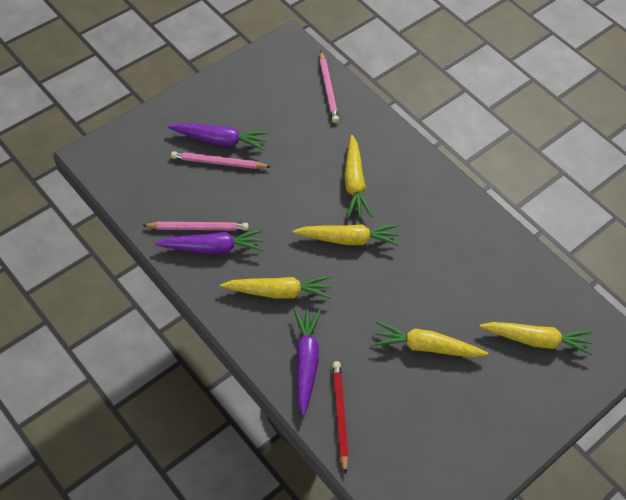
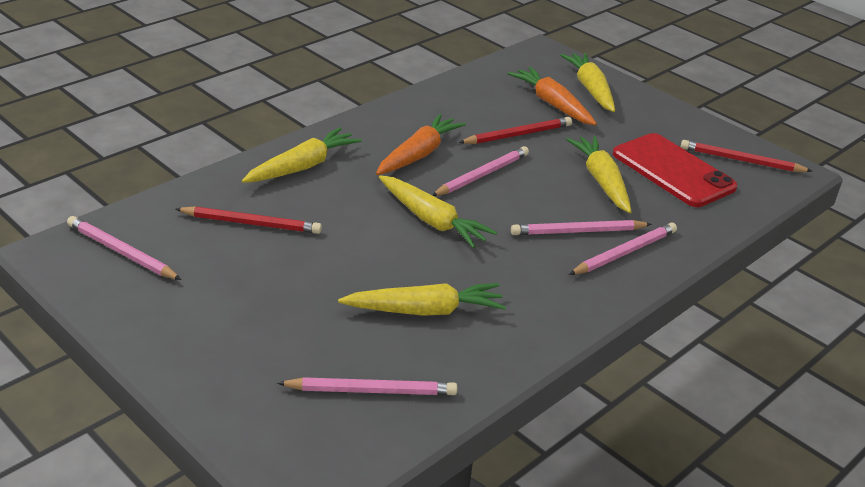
orange carrot: 0 -> 2
pink pencil: 3 -> 5
purple carrot: 3 -> 0
red pencil: 1 -> 3
red phone: 0 -> 1

